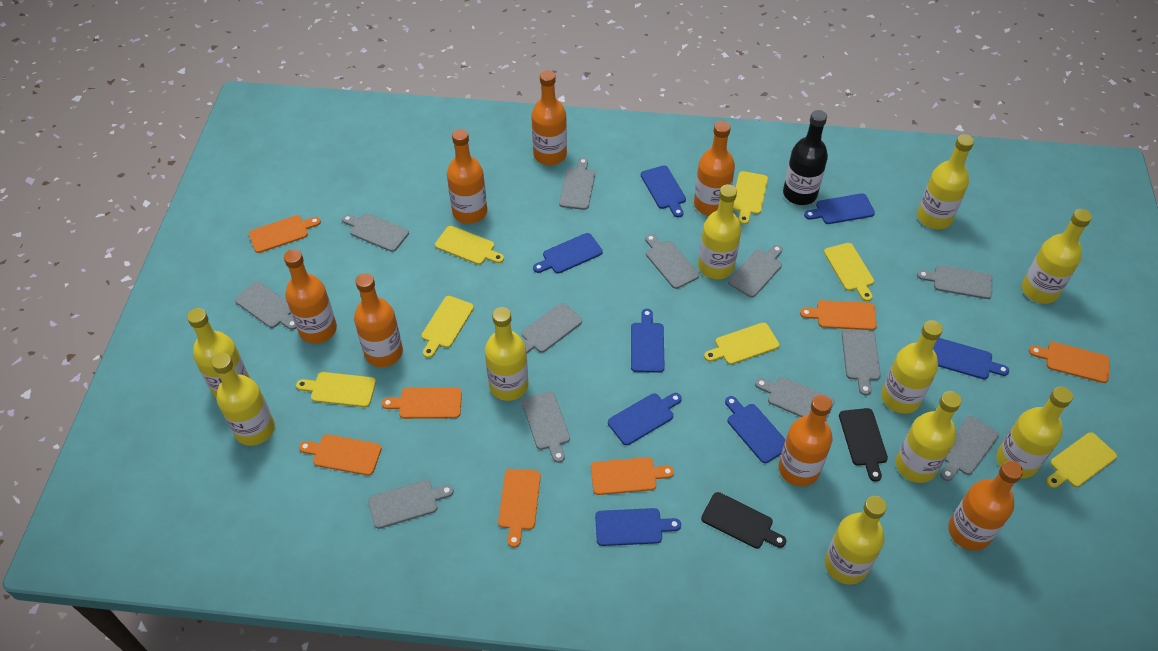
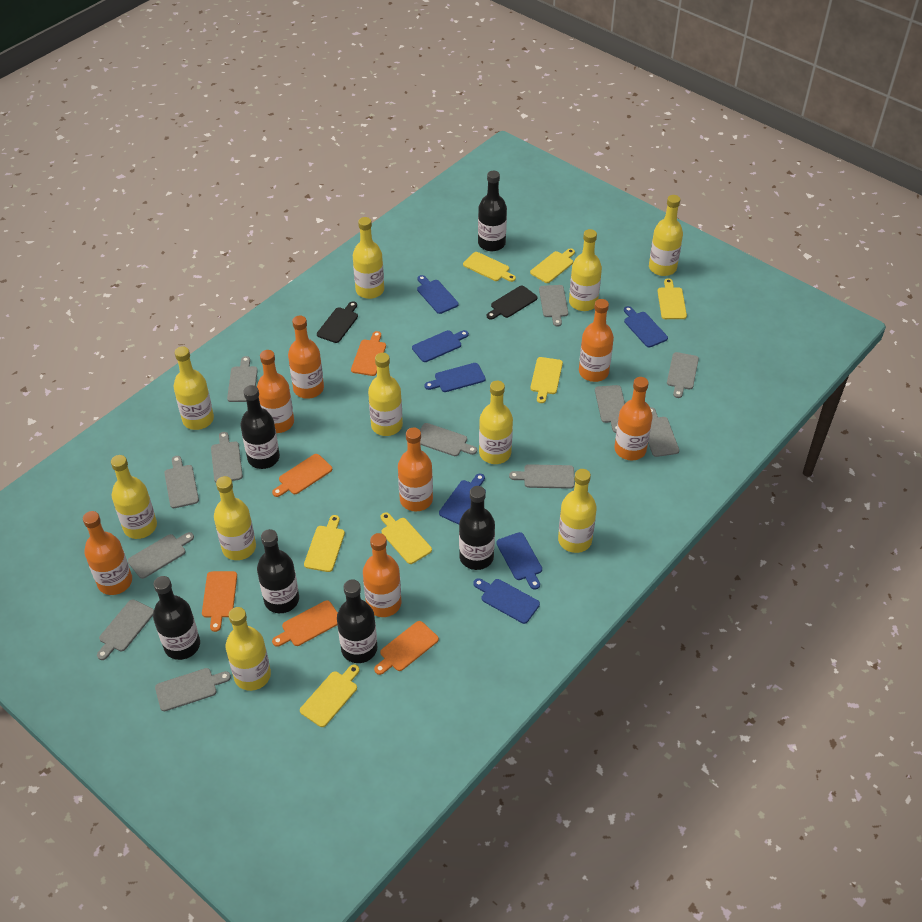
black bottle: 1 -> 6
blue cutting board: 8 -> 7
orange cutting board: 7 -> 5

